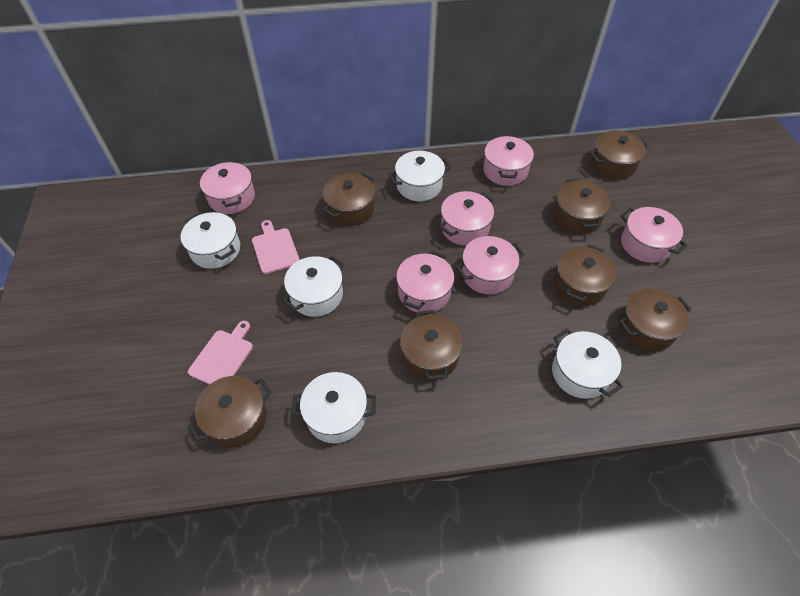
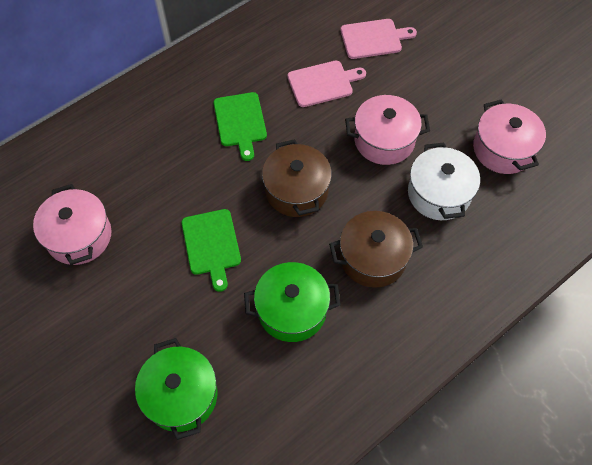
brown pot: 7 -> 2
green cutting board: 0 -> 2
green pot: 0 -> 2
pink pot: 6 -> 3
white pot: 5 -> 1

